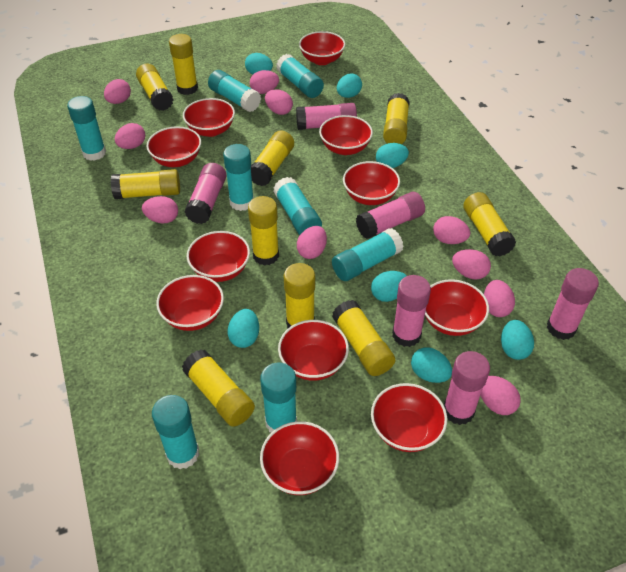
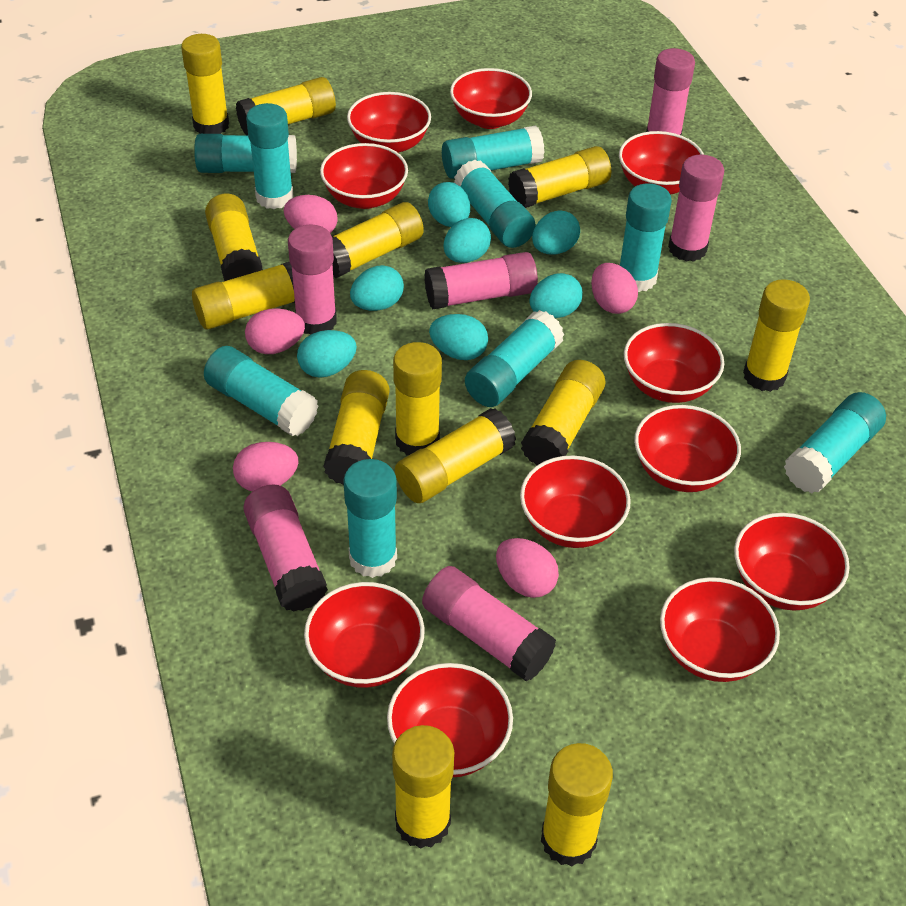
pink egg: 10 -> 5
turquoise glue stick: 8 -> 9
yellow glue stick: 10 -> 13

